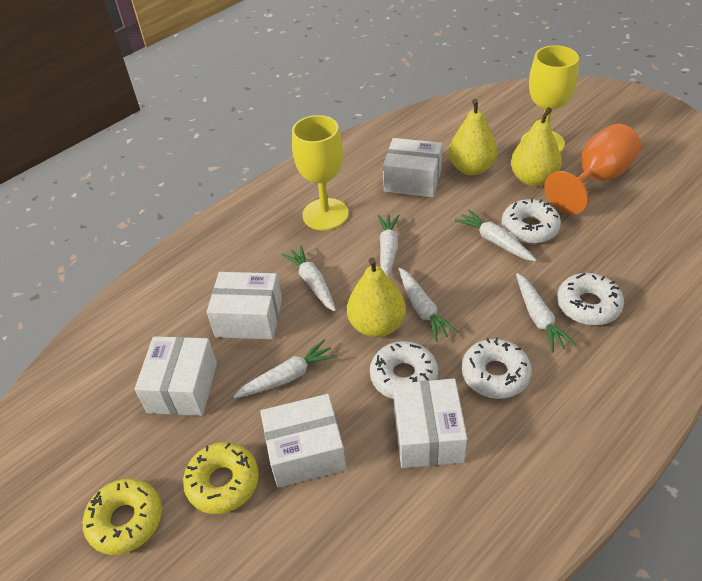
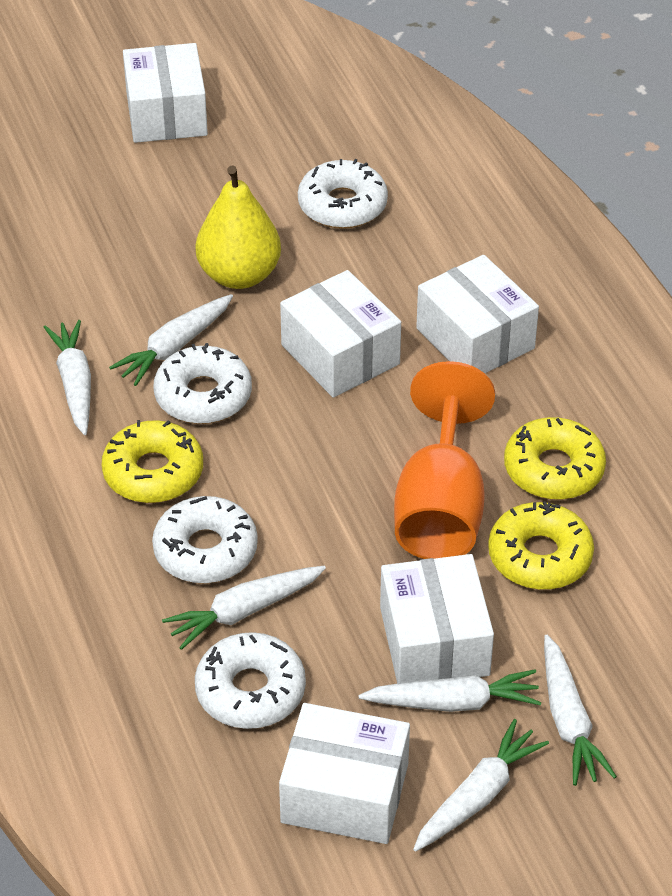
yellow donut: 2 -> 3
yellow goblet: 2 -> 0
yellow pear: 3 -> 1

